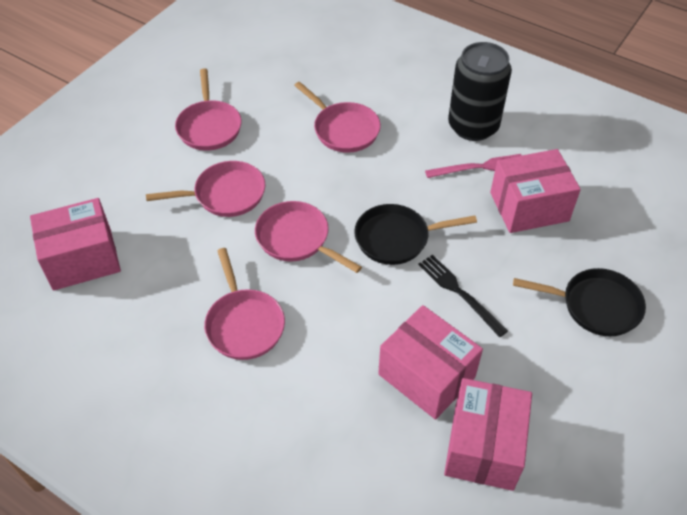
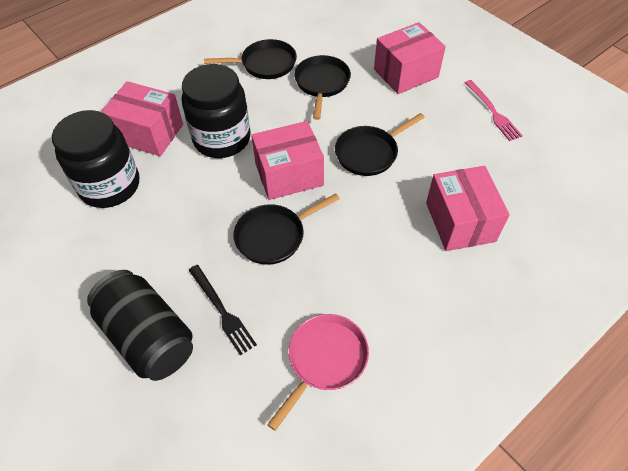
black jar: 0 -> 2
black pan: 2 -> 4
pink pan: 5 -> 1

